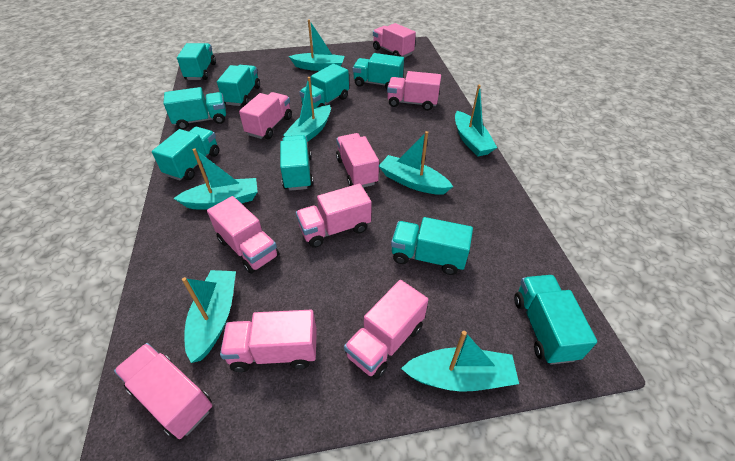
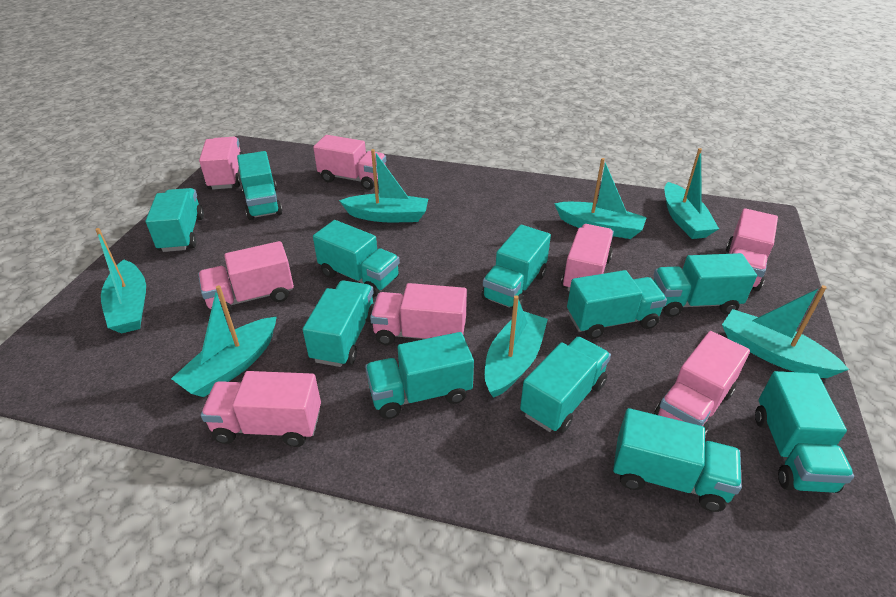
pink truck: 9 -> 8
turquoise truck: 9 -> 11

